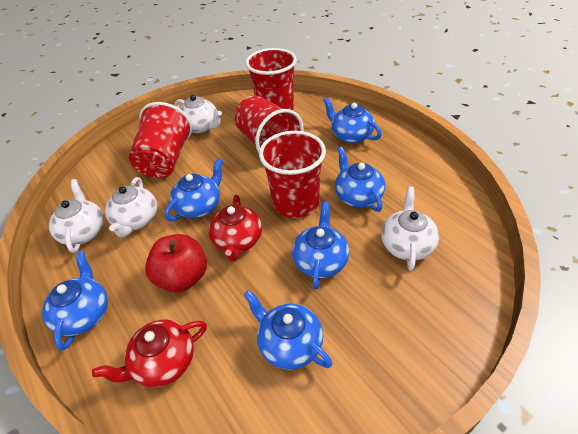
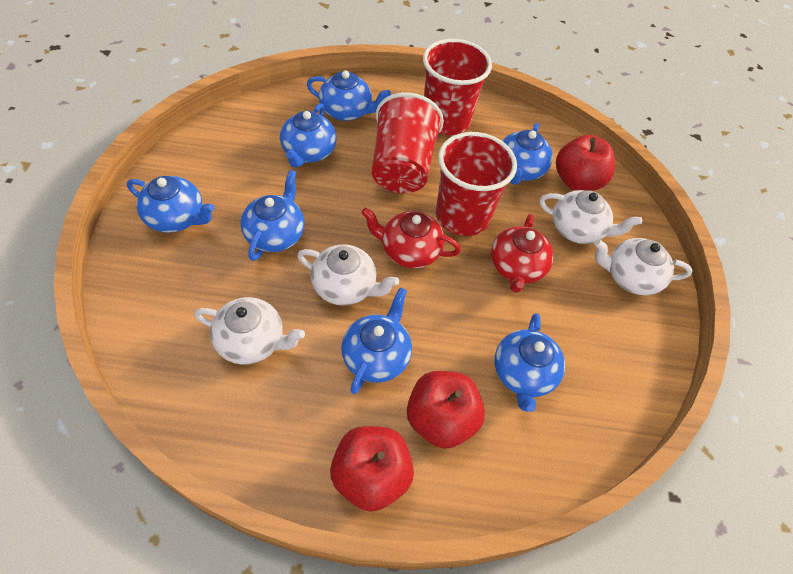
blue teapot: 6 -> 7
red apple: 1 -> 3
red cup: 4 -> 3

